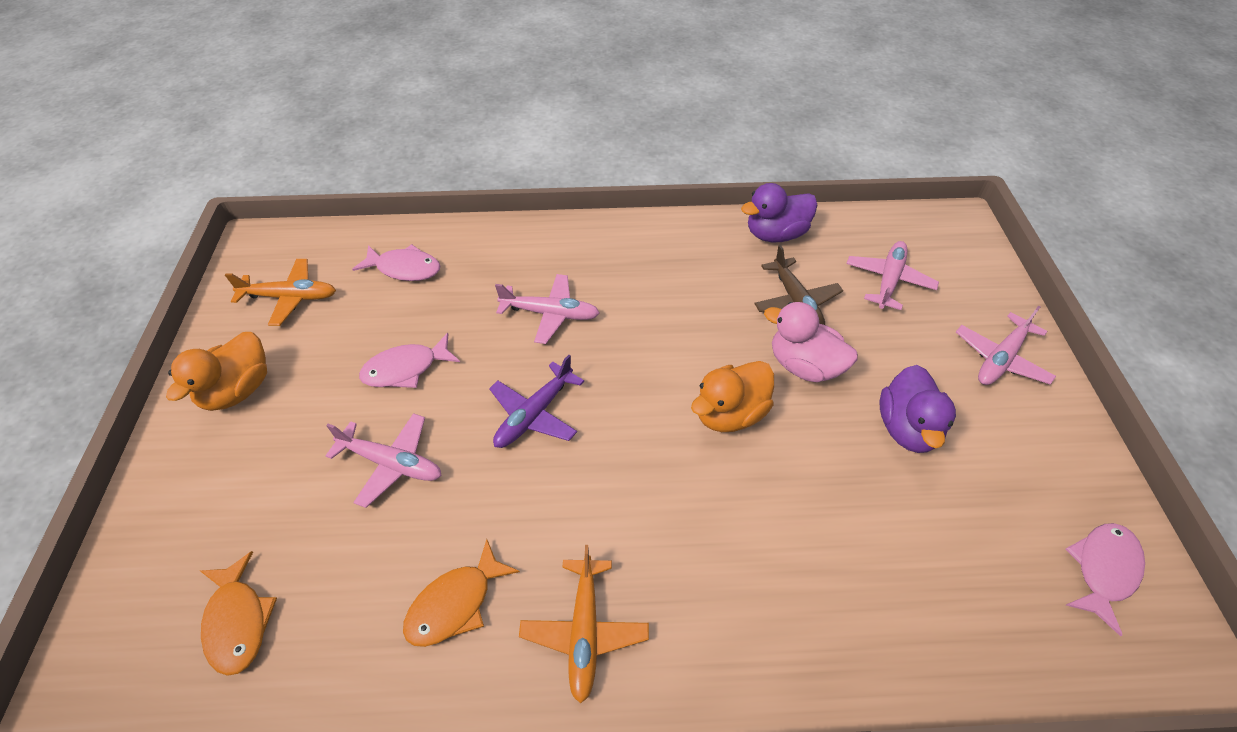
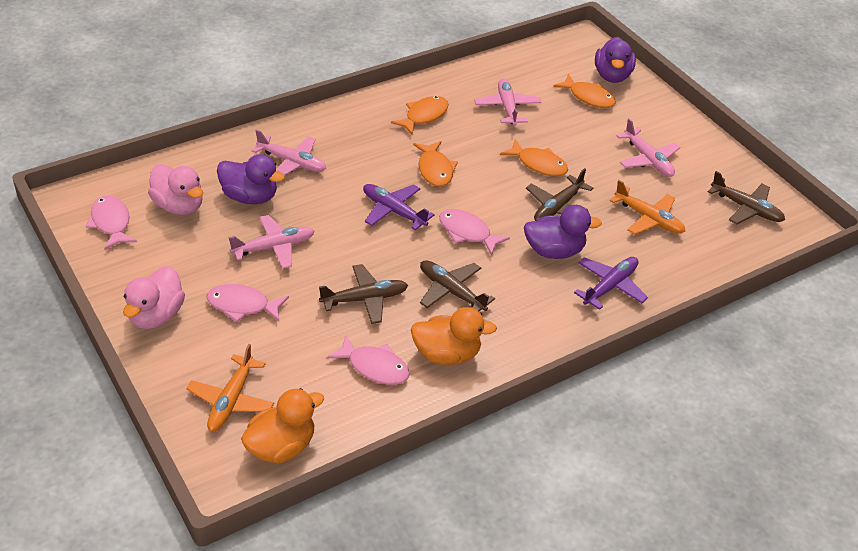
brown plane: 1 -> 4
orange fish: 2 -> 4
pink duck: 1 -> 2
pink fish: 3 -> 4
purple duck: 2 -> 3
purple plane: 1 -> 2

